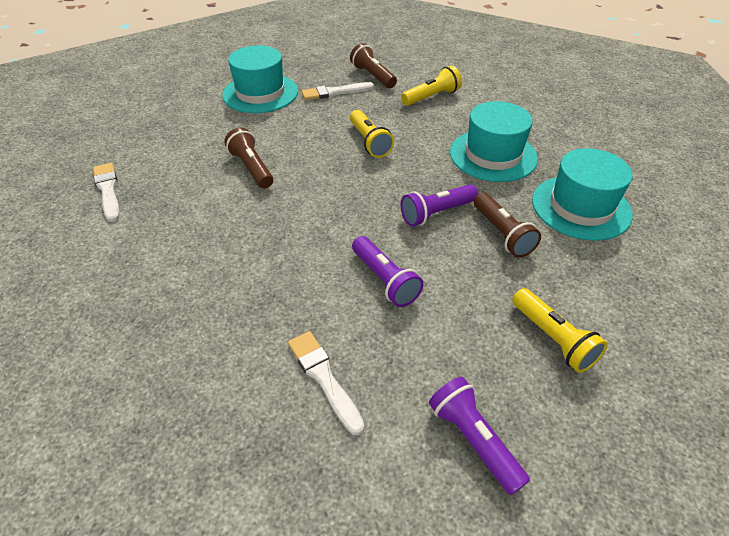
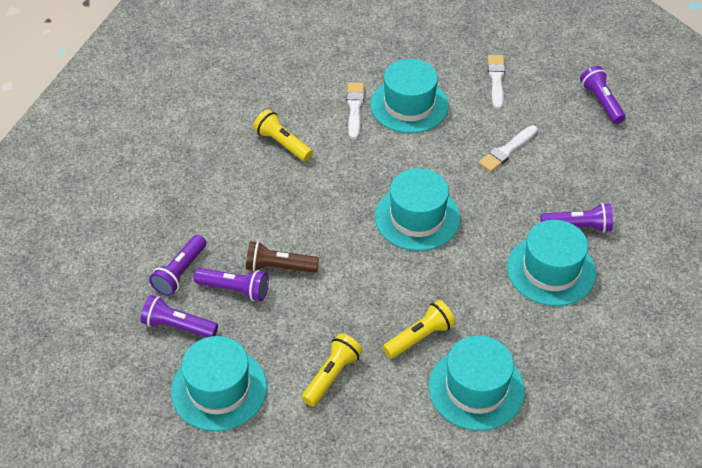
brown flashlight: 3 -> 1
purple flashlight: 3 -> 5
turquoise hat: 3 -> 5

